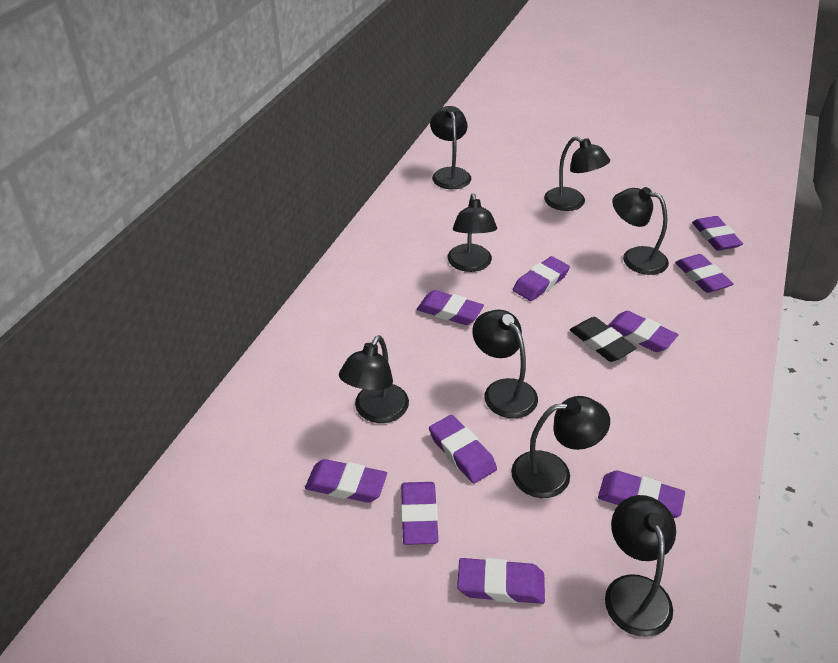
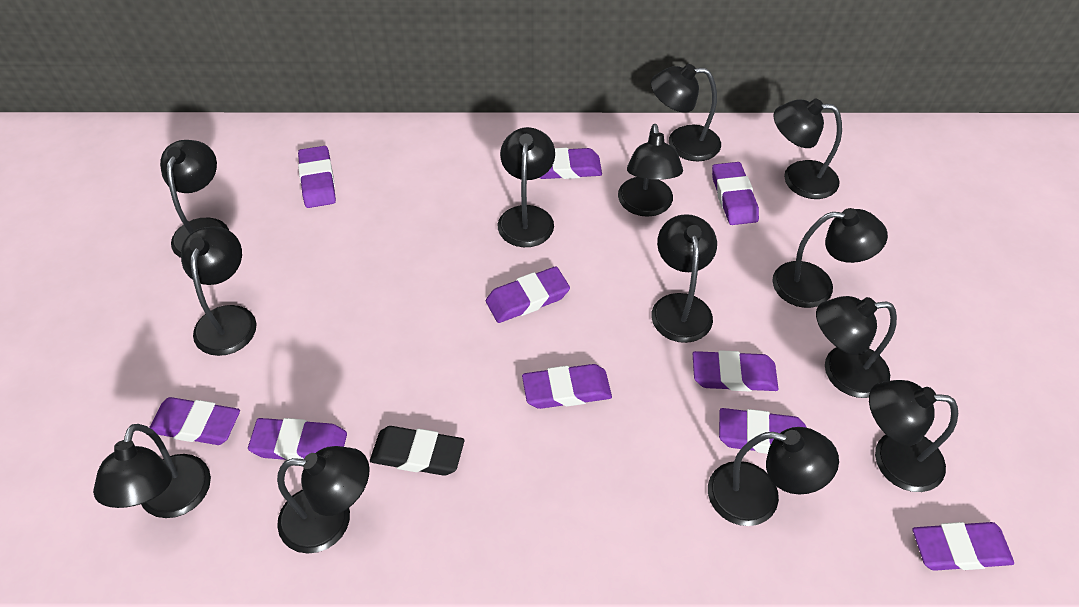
black lamp: 8 -> 13

